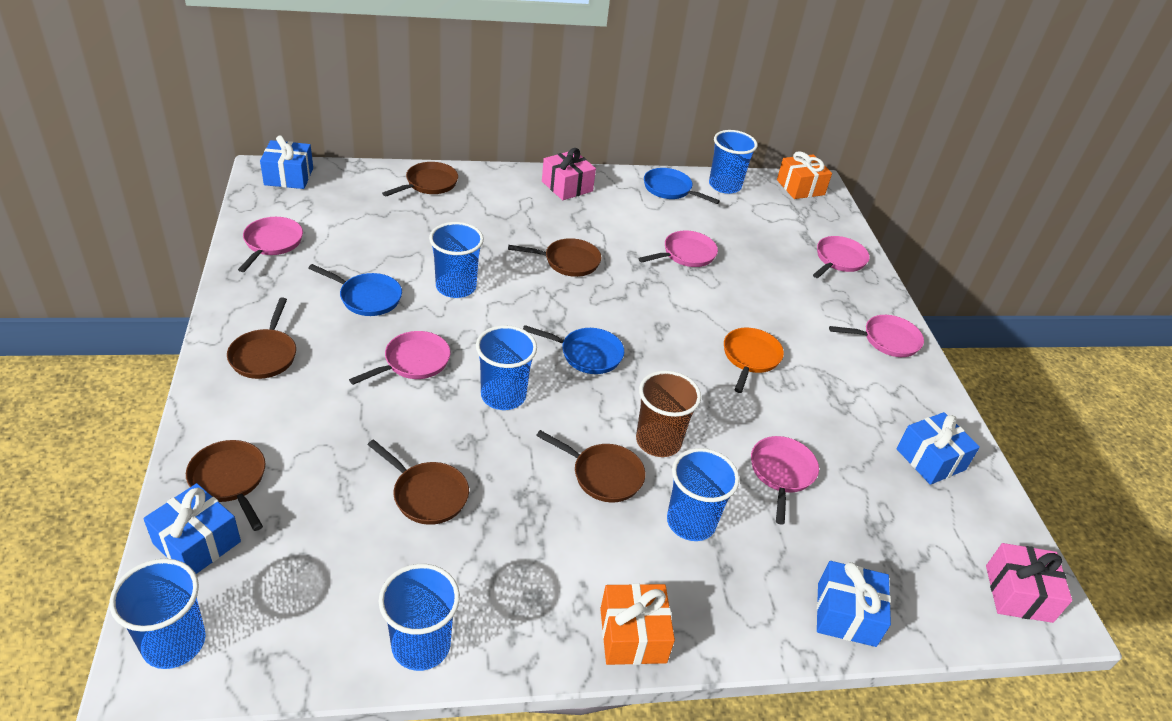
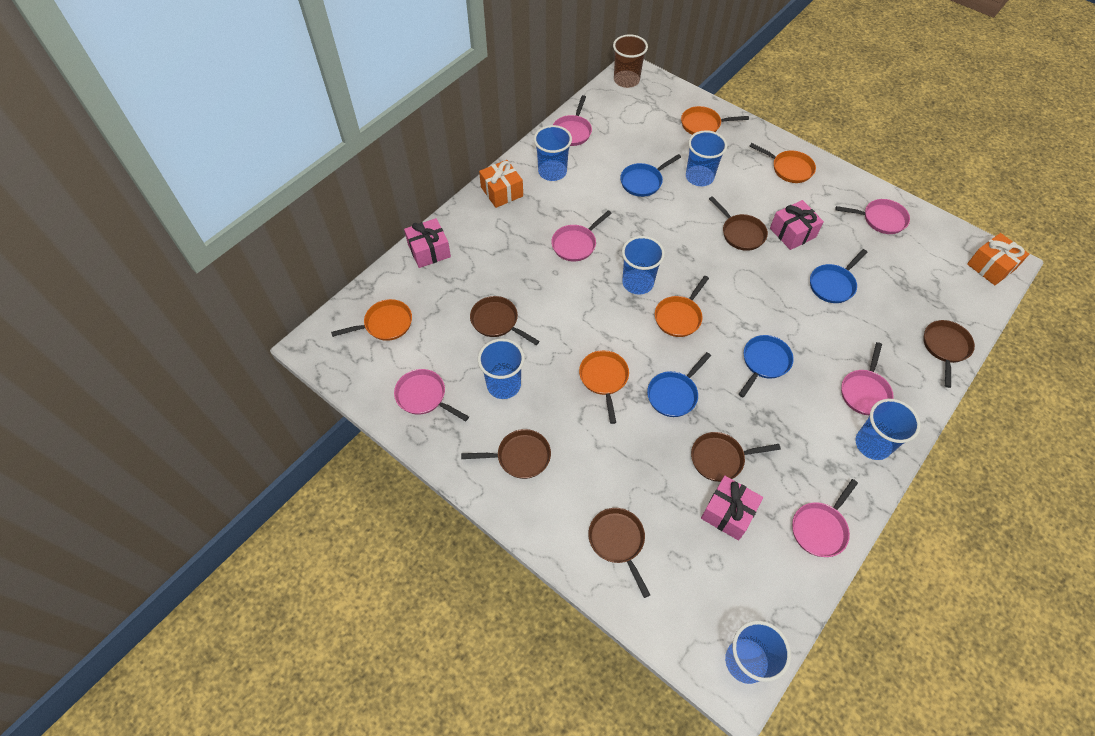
blue gift: 4 -> 0
blue pan: 3 -> 4
orange pan: 1 -> 5
pink gift: 2 -> 3

